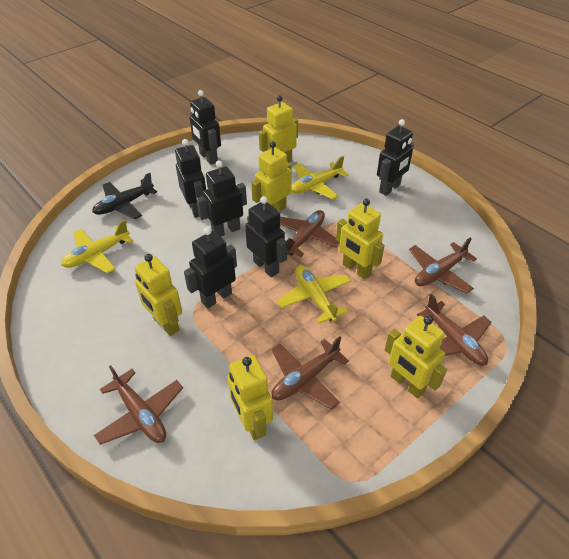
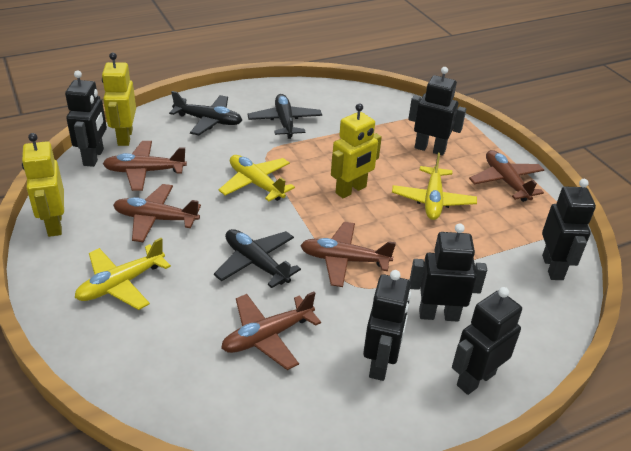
black plane: 1 -> 3
yellow robot: 6 -> 3

